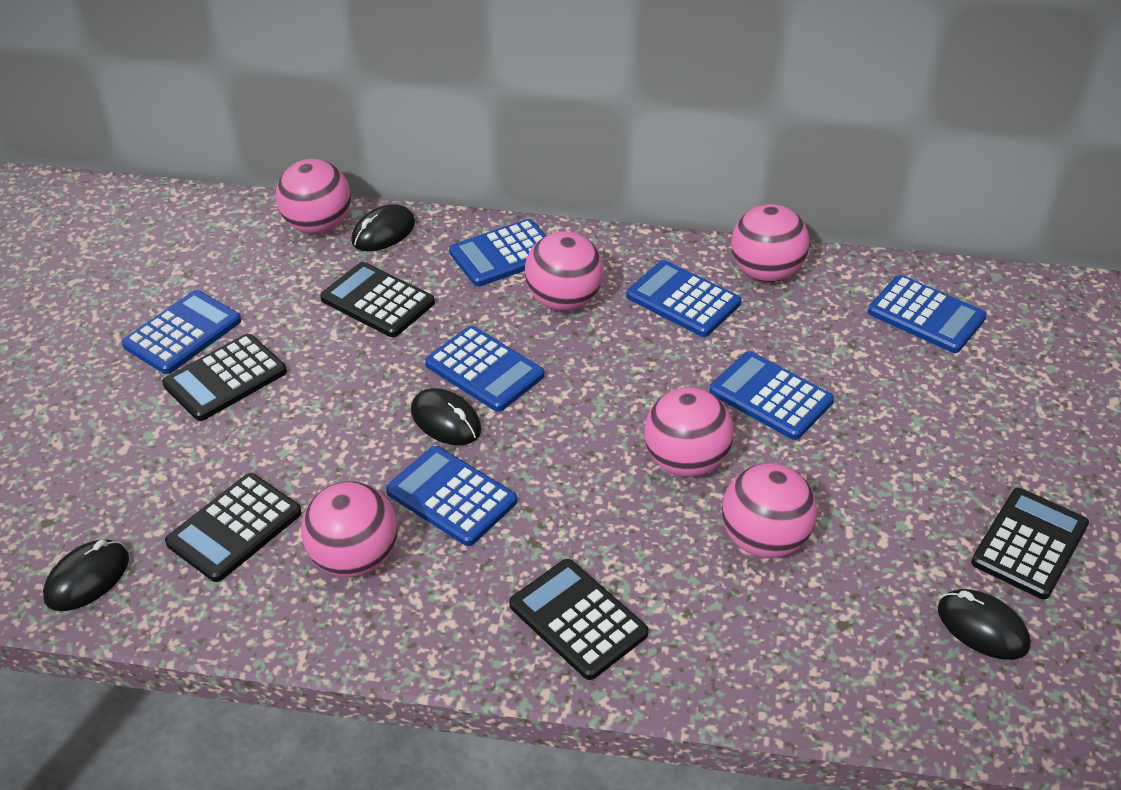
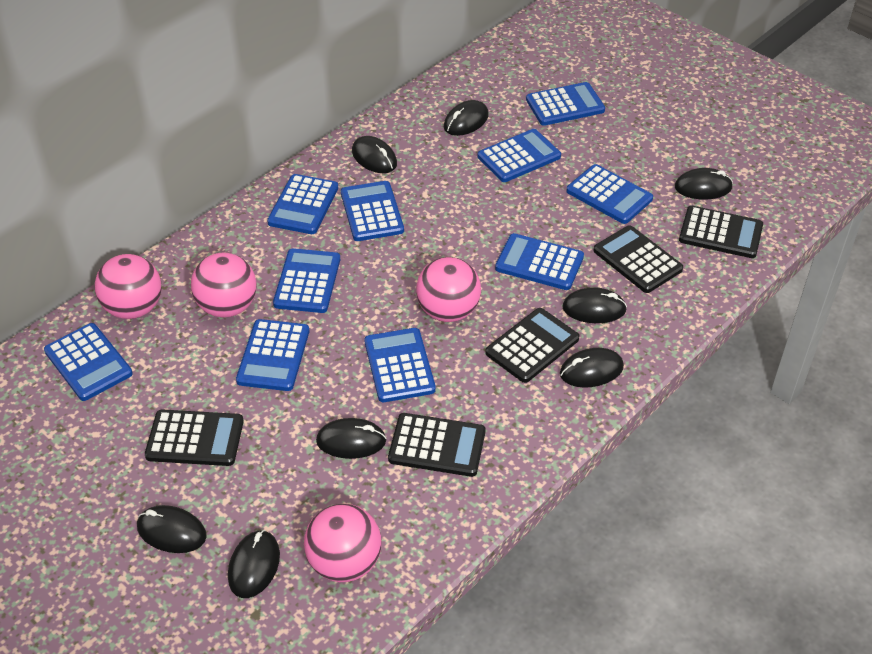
black mouse: 4 -> 8
blue calculator: 7 -> 10
pink ball: 6 -> 4

